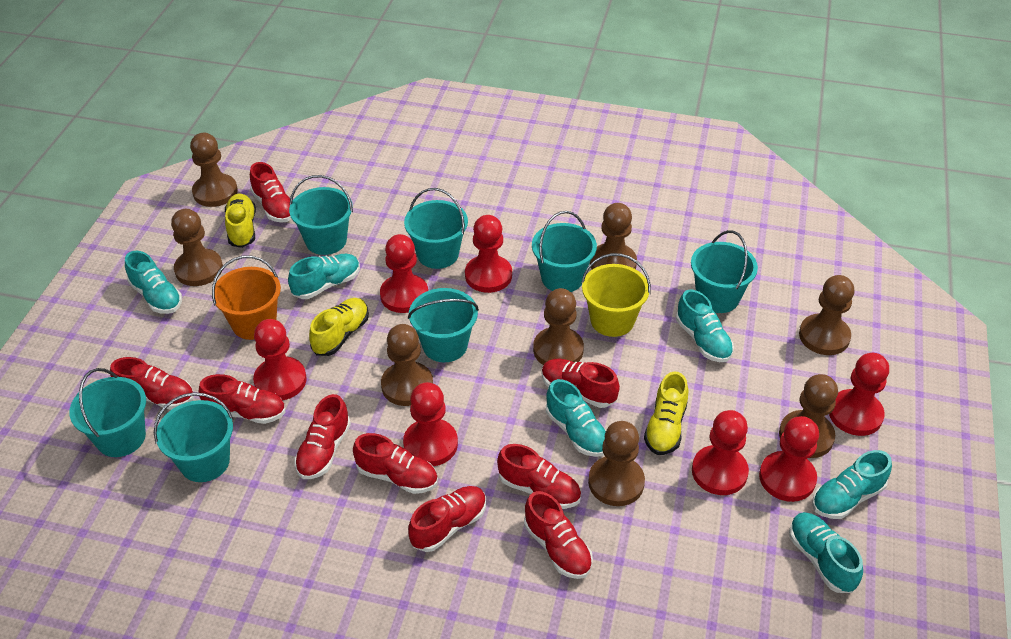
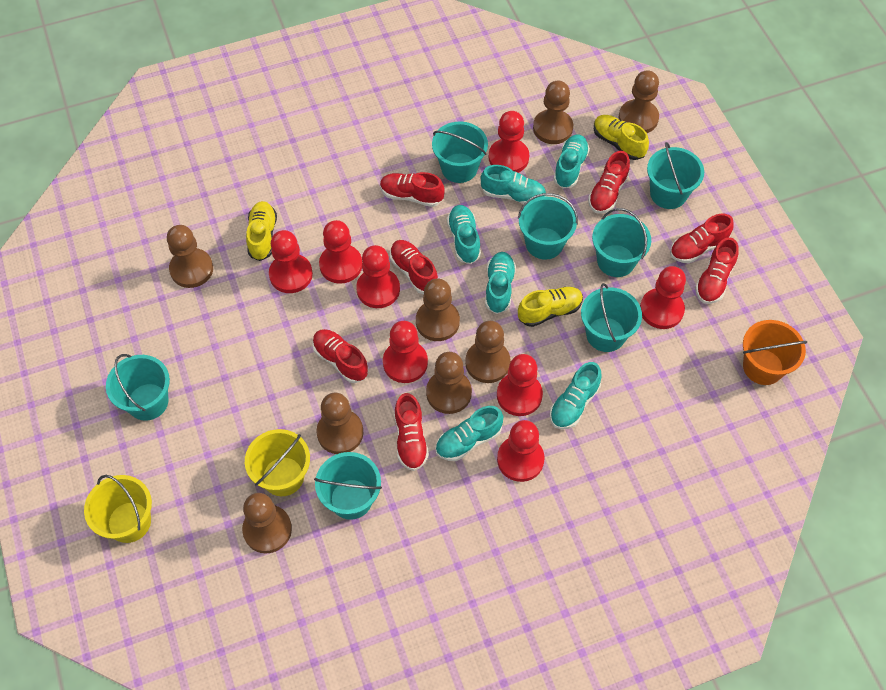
red pawn: 7 -> 8
red shoe: 9 -> 7
yellow bucket: 1 -> 2

